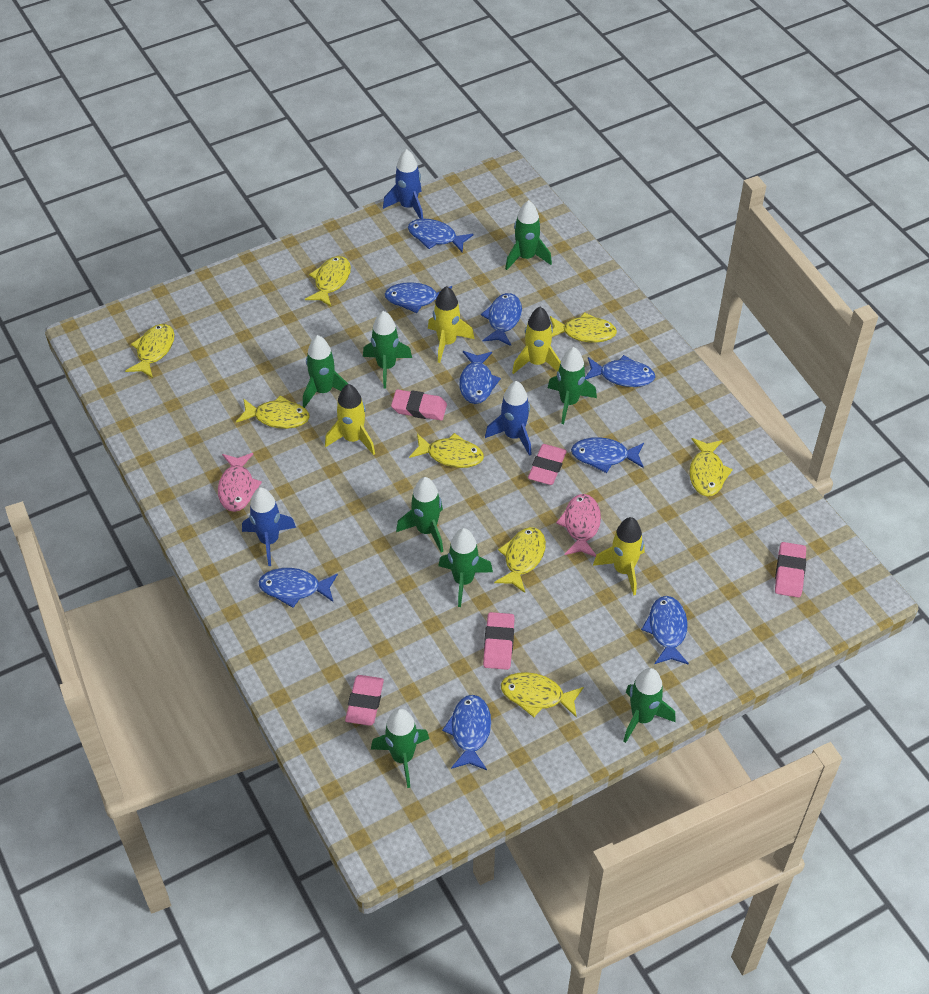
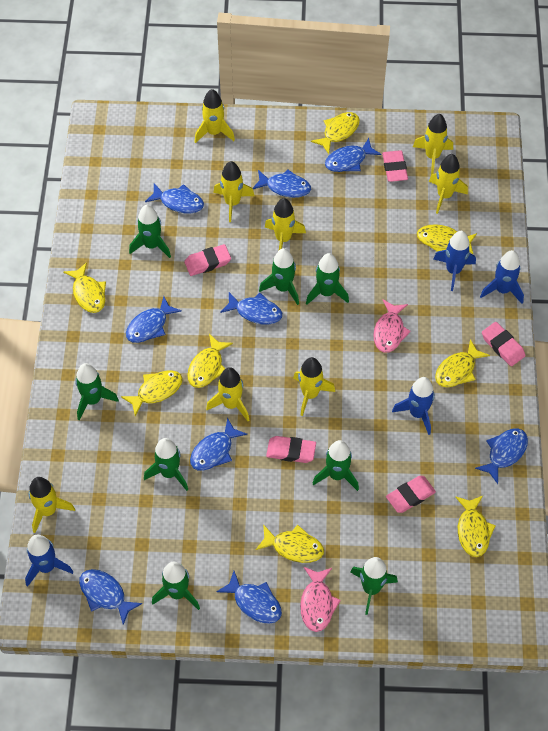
blue rocket: 3 -> 4
yellow rocket: 4 -> 8

